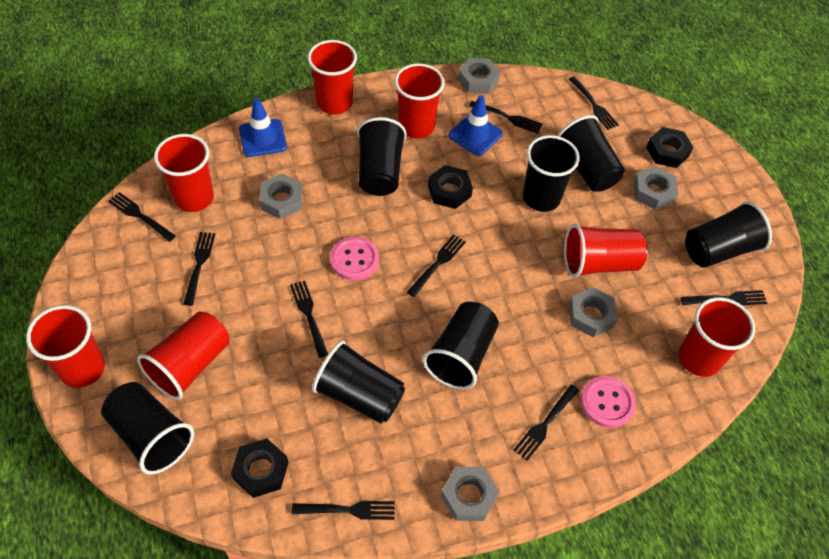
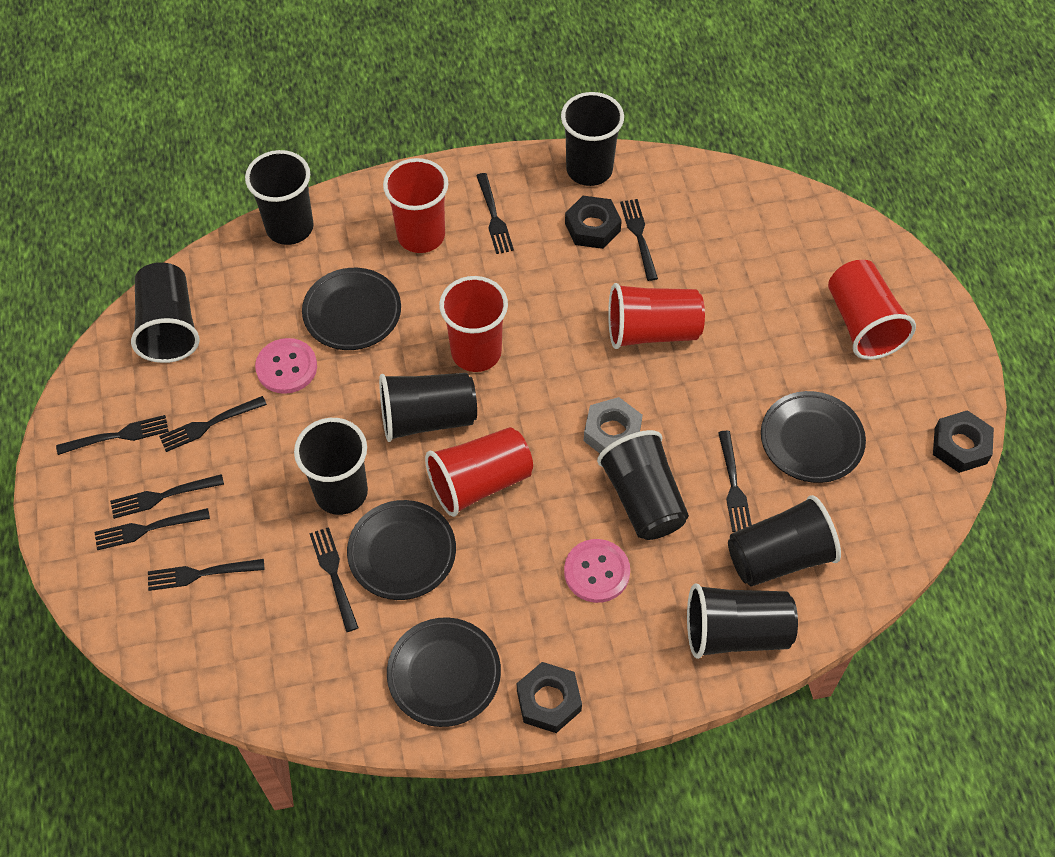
black cup: 7 -> 8
black plate: 0 -> 4
blue traffic cone: 2 -> 0
grey nut: 5 -> 1
red cup: 7 -> 5

